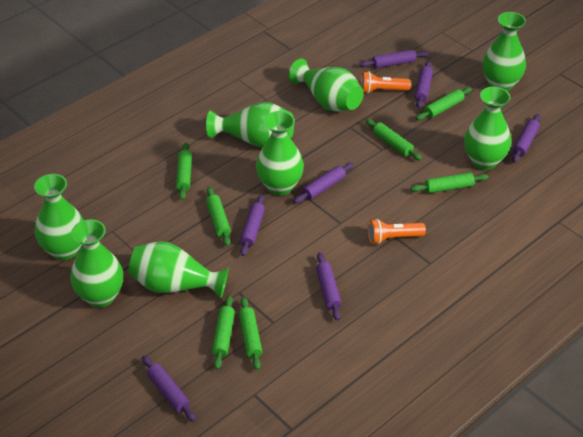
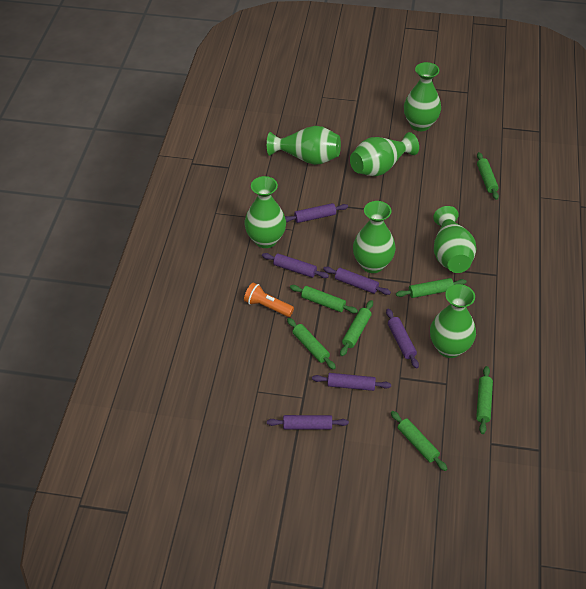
green vase: 8 -> 7
orange flashlight: 2 -> 1
purple rolling pin: 7 -> 6

